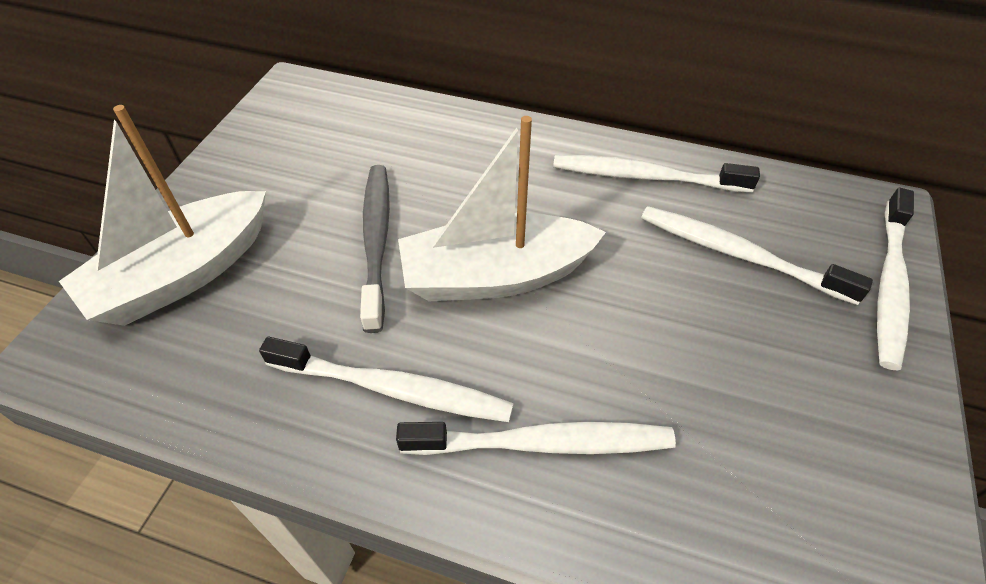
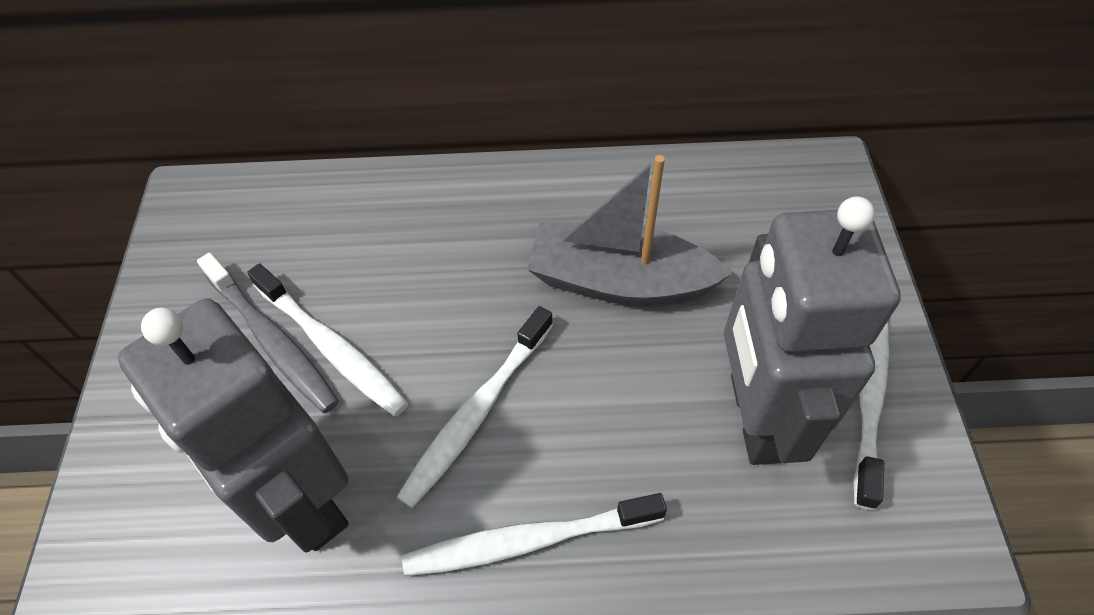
grey boat: 0 -> 1
grey robot: 0 -> 2
white boat: 2 -> 0
white toothbrush: 5 -> 4

